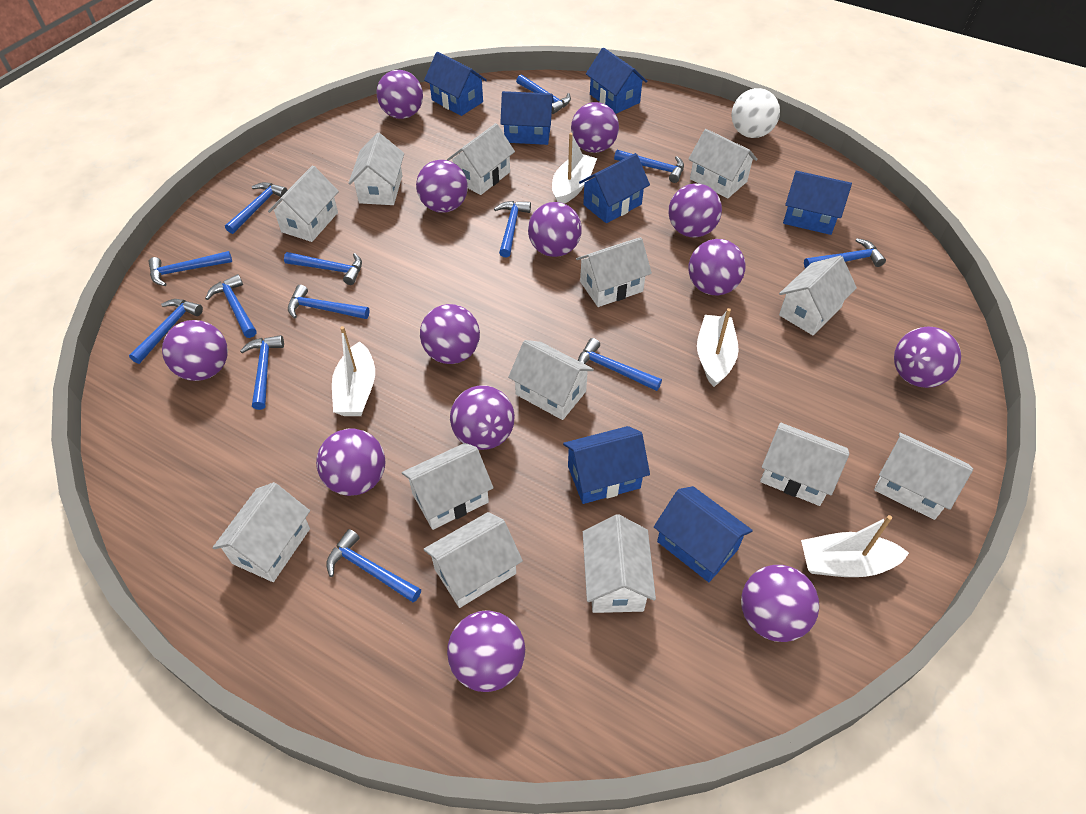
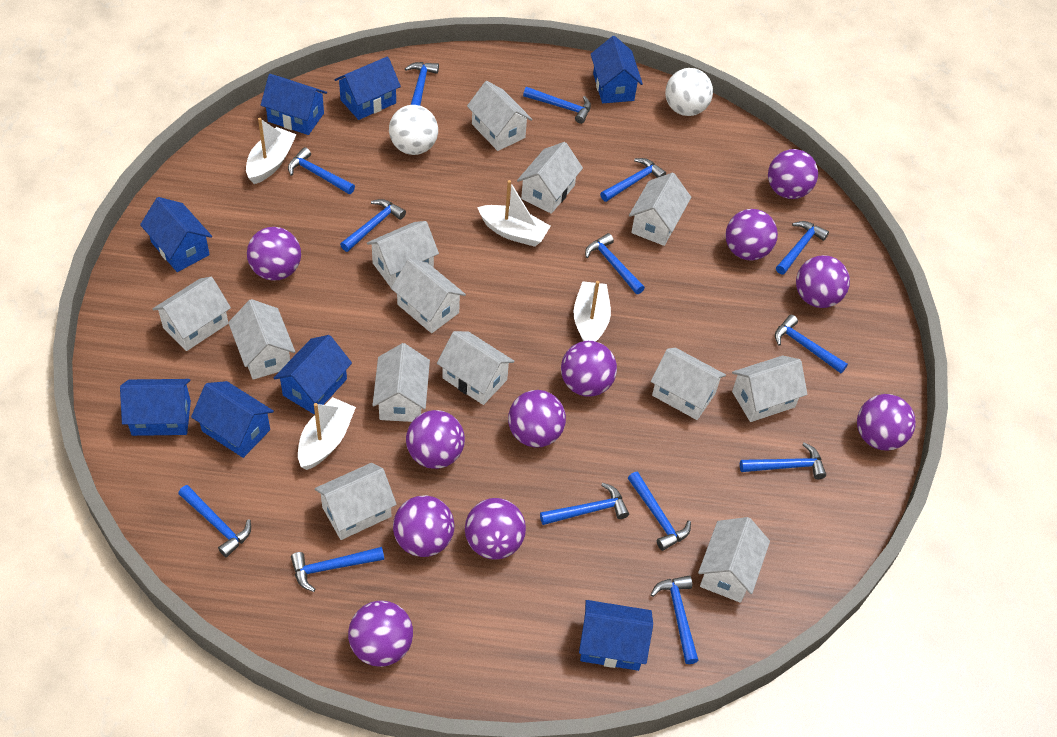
blue hammer: 13 -> 14
blue house: 7 -> 8
purple ball: 13 -> 11
white ball: 1 -> 2

